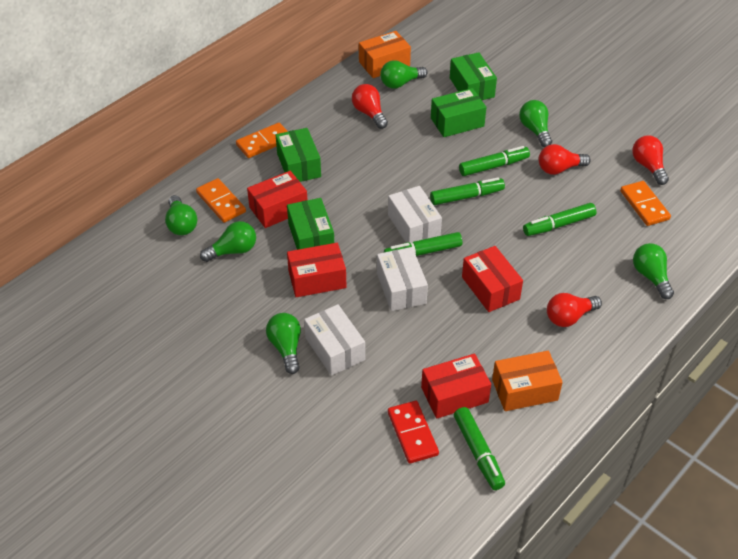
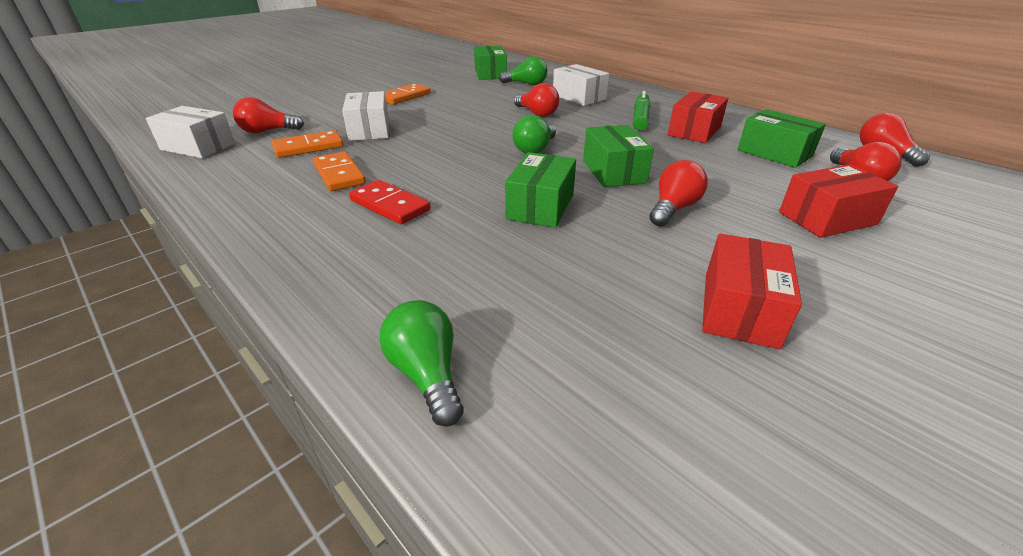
green light bulb: 6 -> 3
green marker: 5 -> 1
orange box: 2 -> 0
red box: 4 -> 3
red light bulb: 4 -> 5

